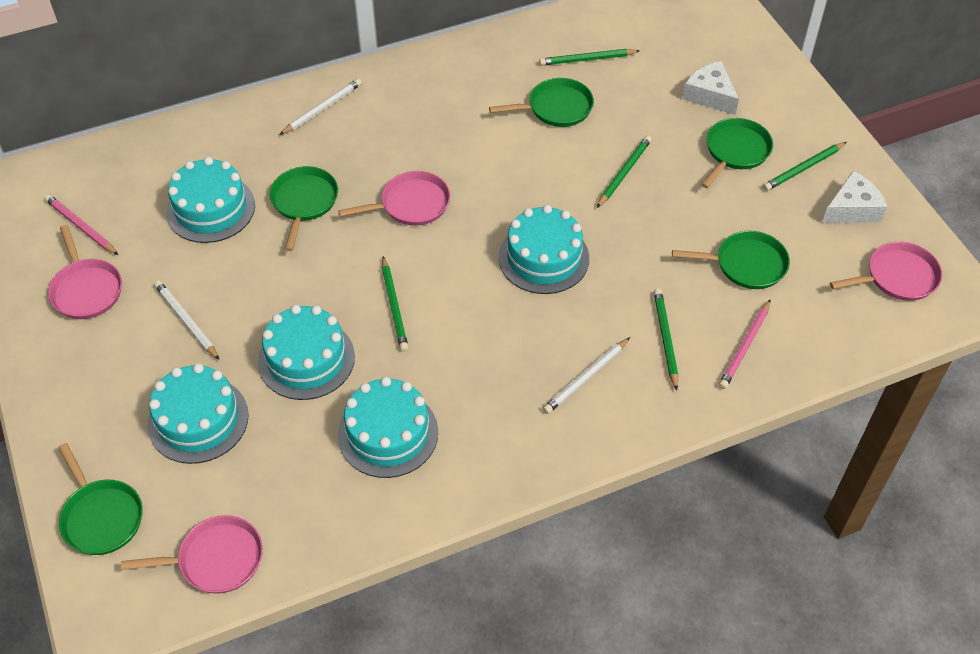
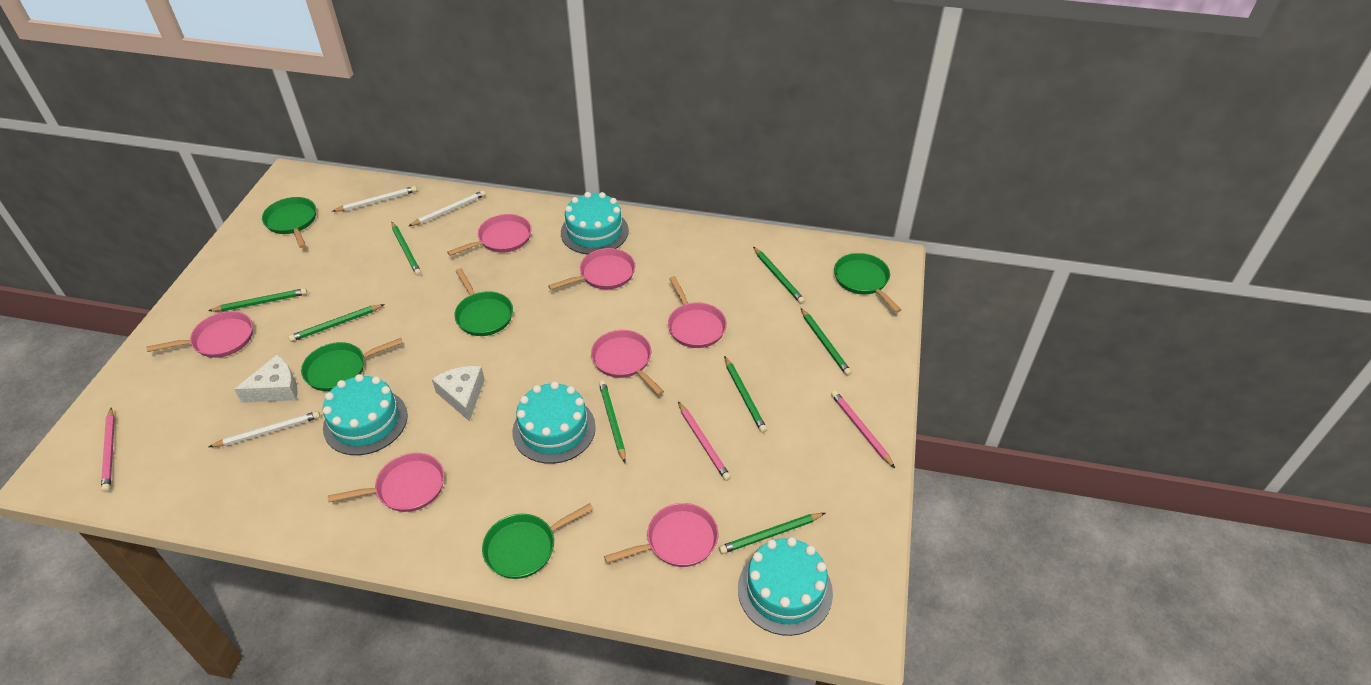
green pencil: 5 -> 8
pink pan: 4 -> 7
pink pencil: 2 -> 3
turquoise cake: 5 -> 4

